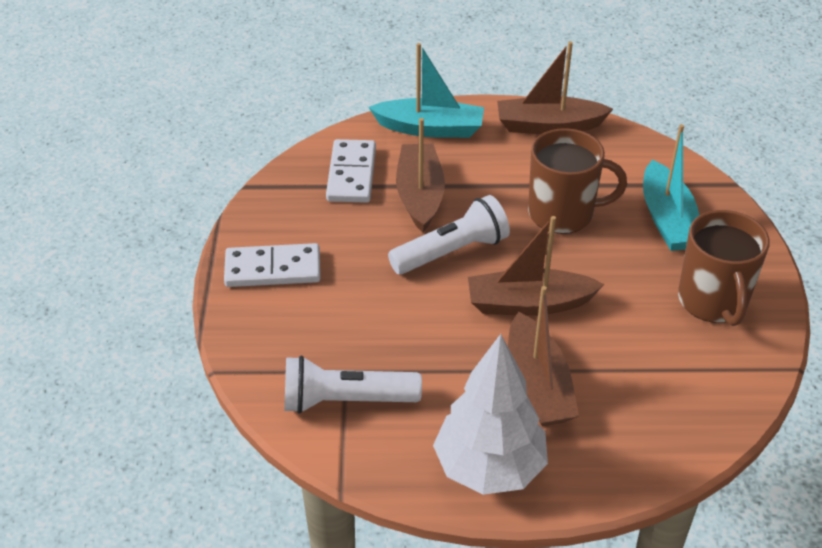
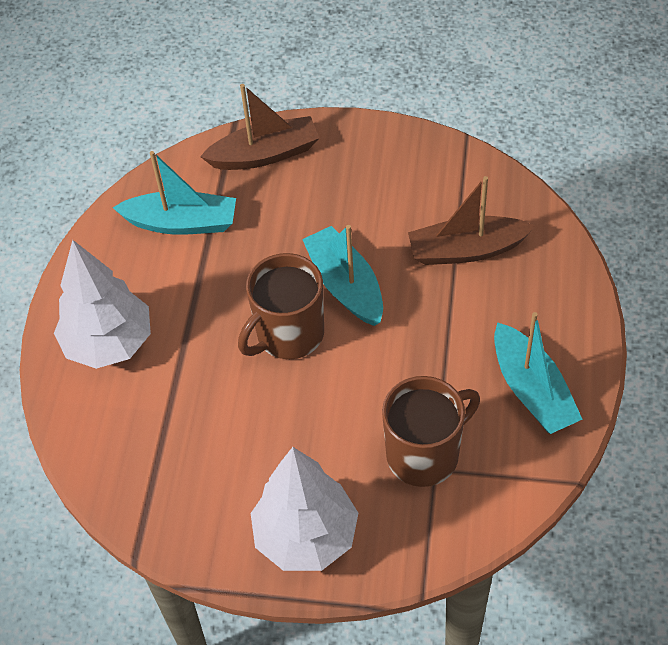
brown boat: 4 -> 2
turquoise boat: 2 -> 3
white domino: 2 -> 0
white flashlight: 2 -> 0
white tree: 1 -> 2

